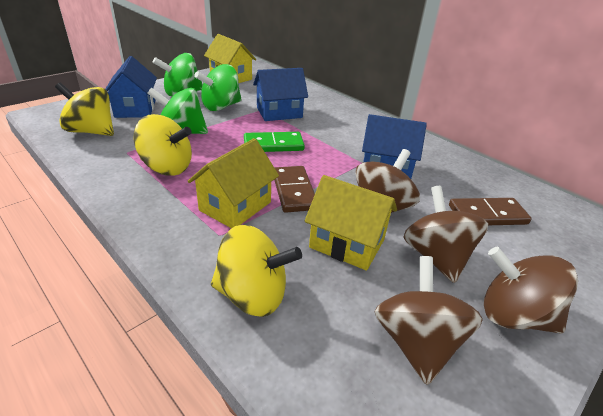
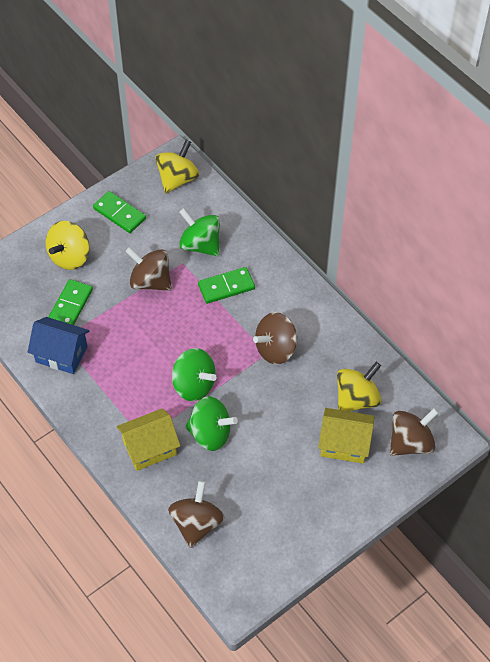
blue house: 3 -> 1
brown domino: 2 -> 0
green domino: 1 -> 3
yellow house: 3 -> 2

